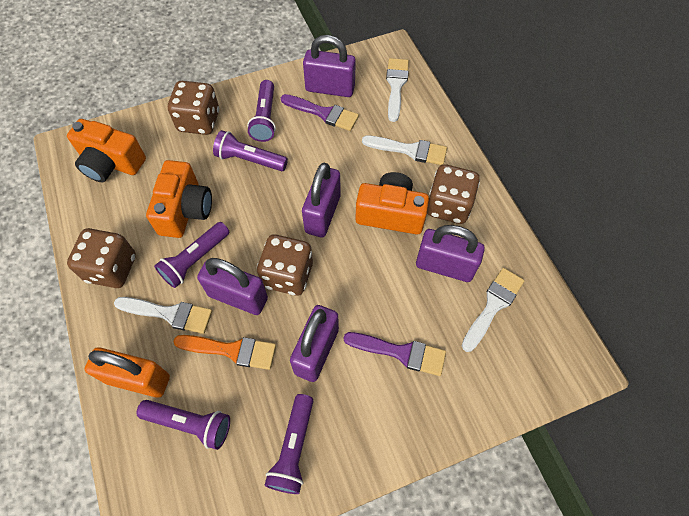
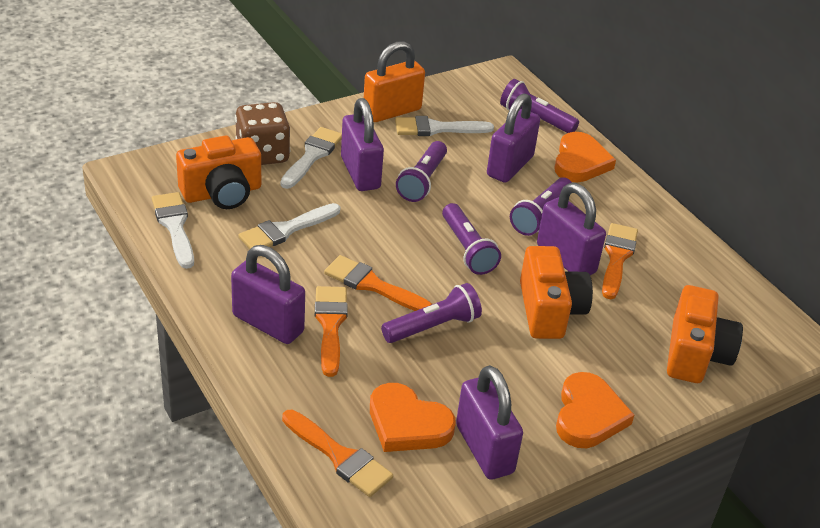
brown dice: 4 -> 1
orange brush: 1 -> 4
orange heart: 0 -> 3
purple brush: 2 -> 0

